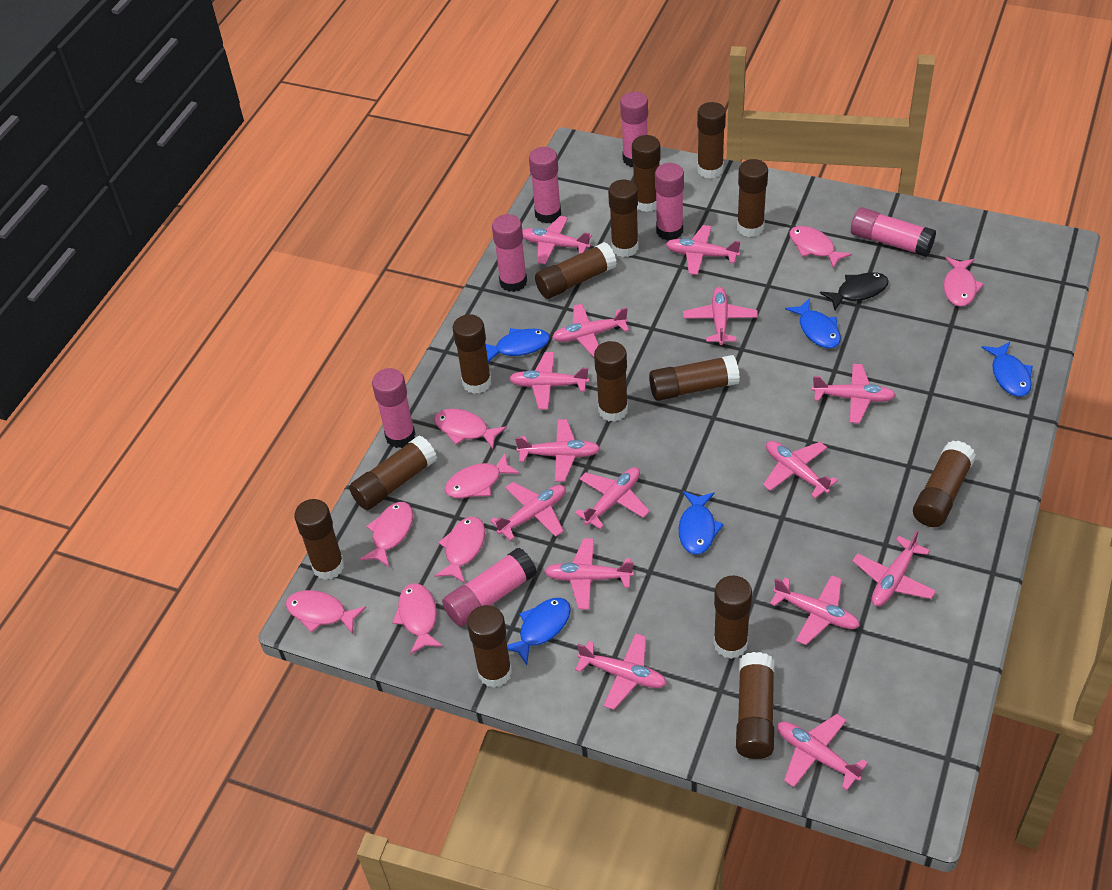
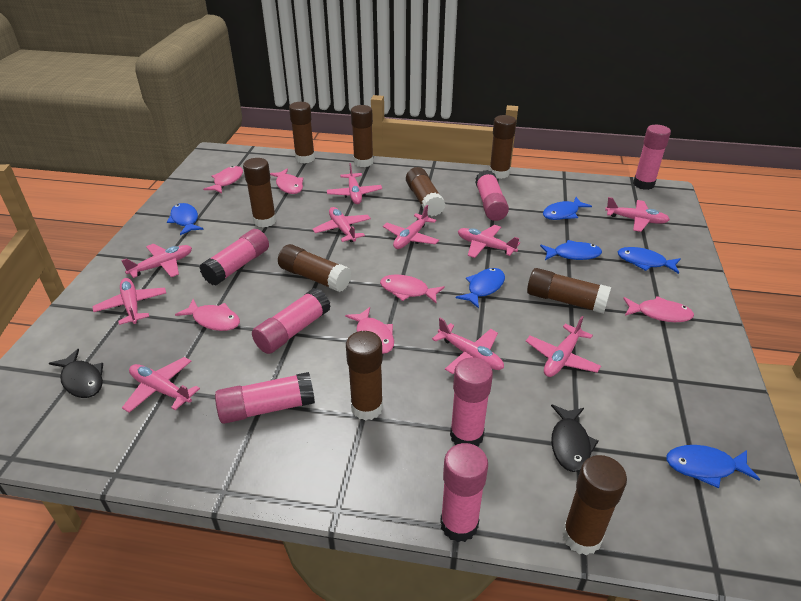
black fish: 1 -> 2
blue fish: 5 -> 6
brown glue stick: 14 -> 9
pink fish: 8 -> 6
pink plane: 15 -> 10

